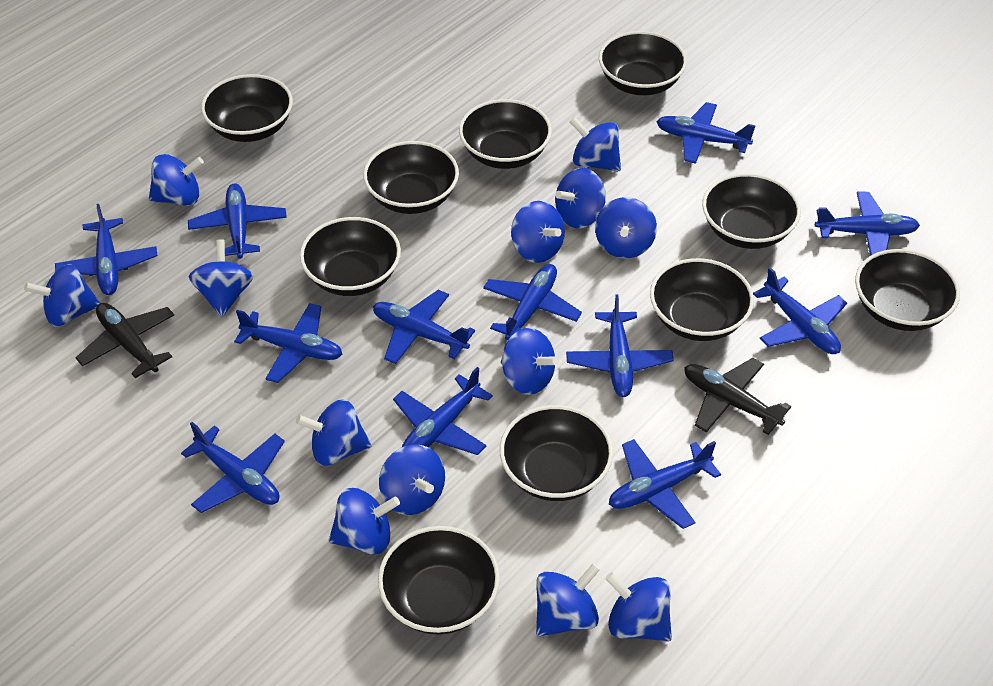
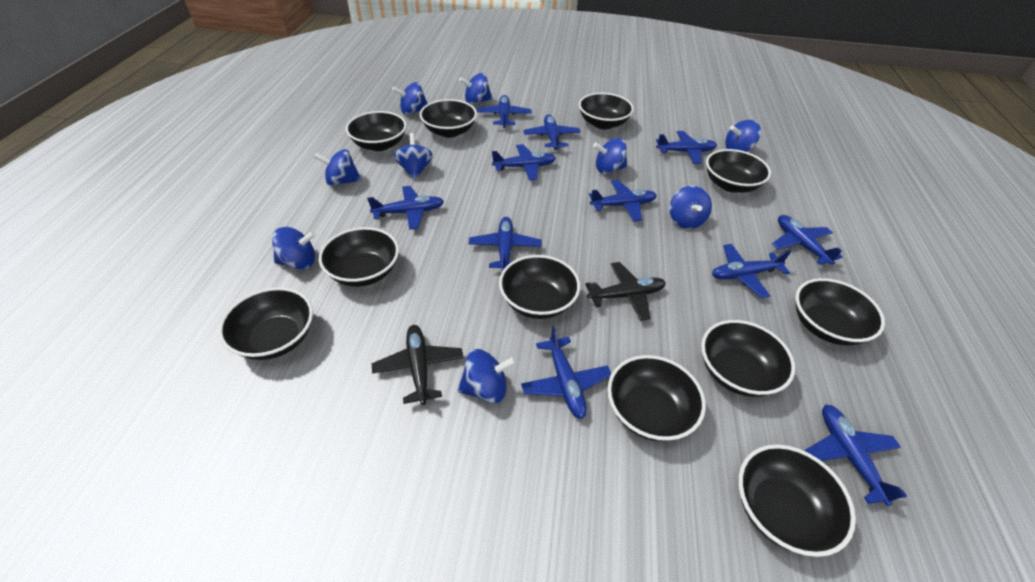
black bowl: 10 -> 11
blue plane: 12 -> 11
blue spinning top: 13 -> 9

